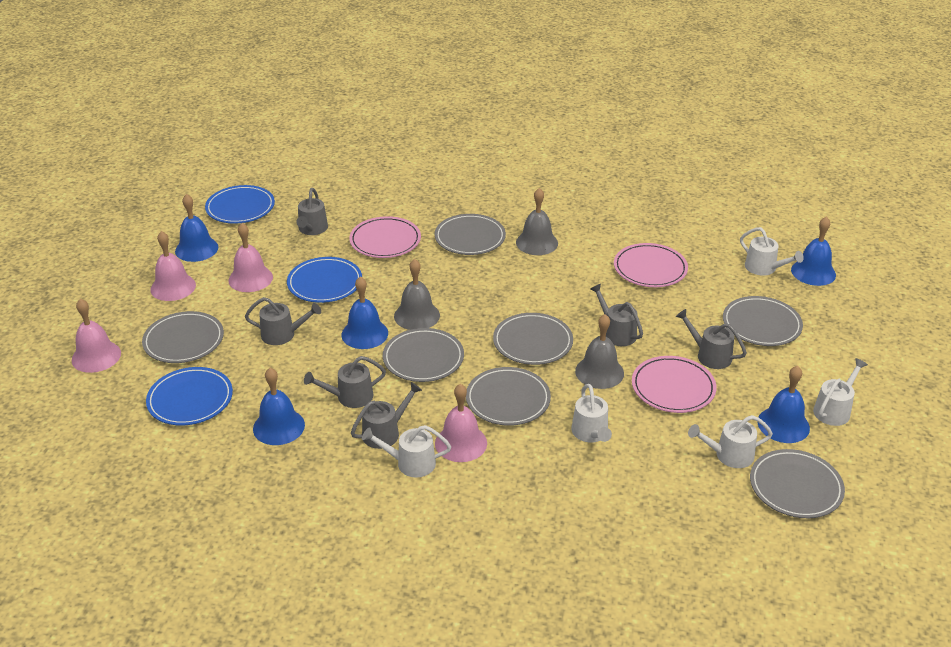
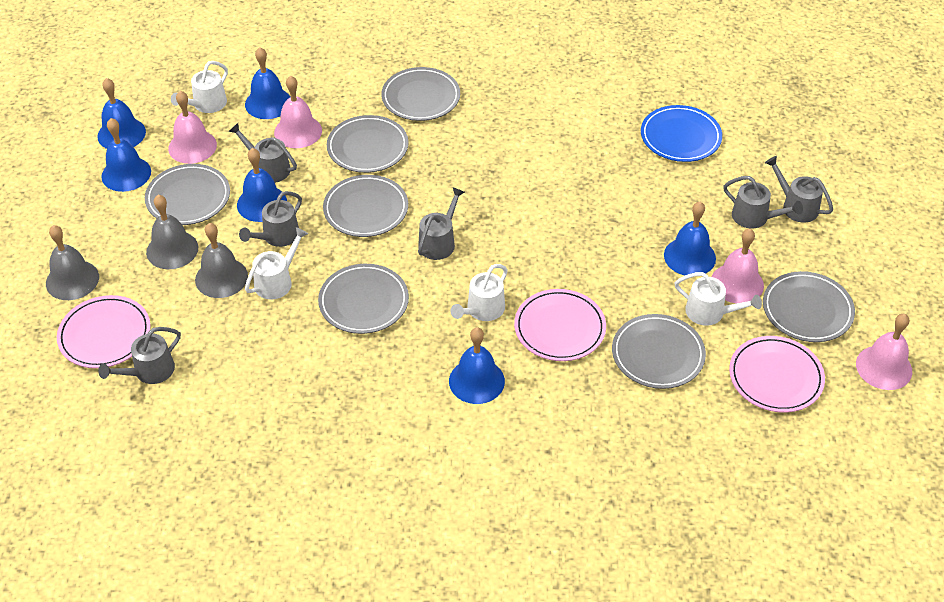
blue bell: 5 -> 6
blue plate: 3 -> 1
white watering can: 5 -> 4

